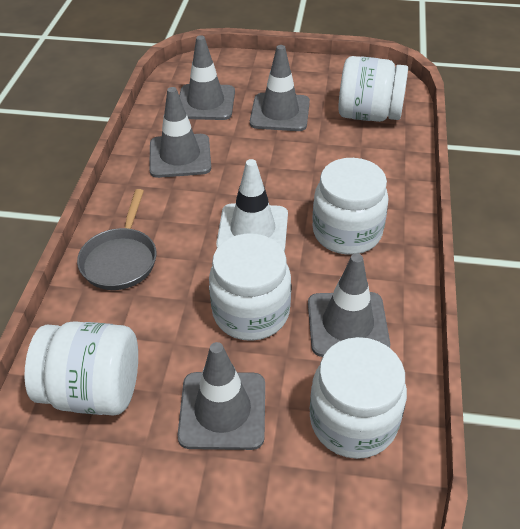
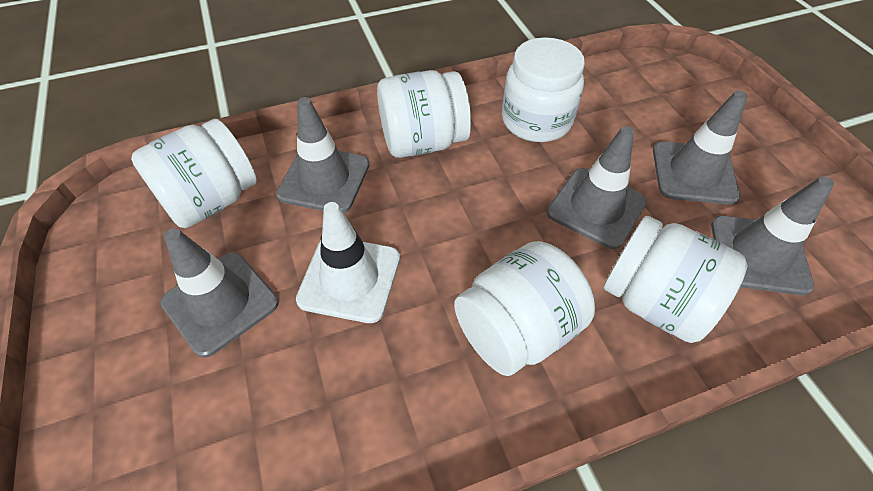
grey pan: 1 -> 0

